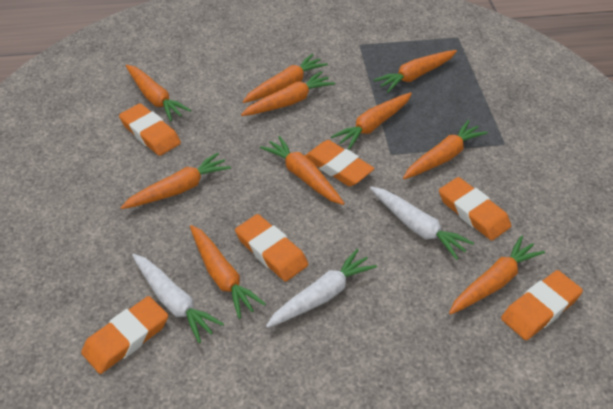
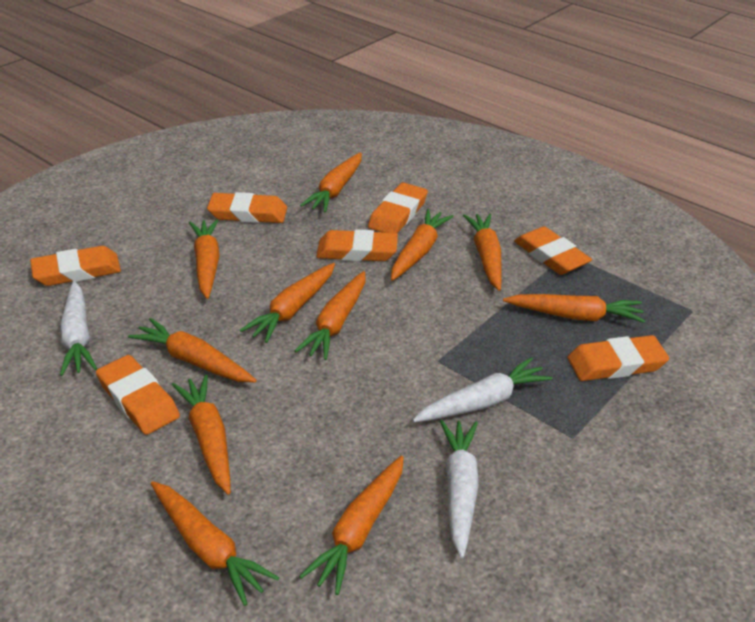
orange carrot: 10 -> 11
orange eraser: 6 -> 7

